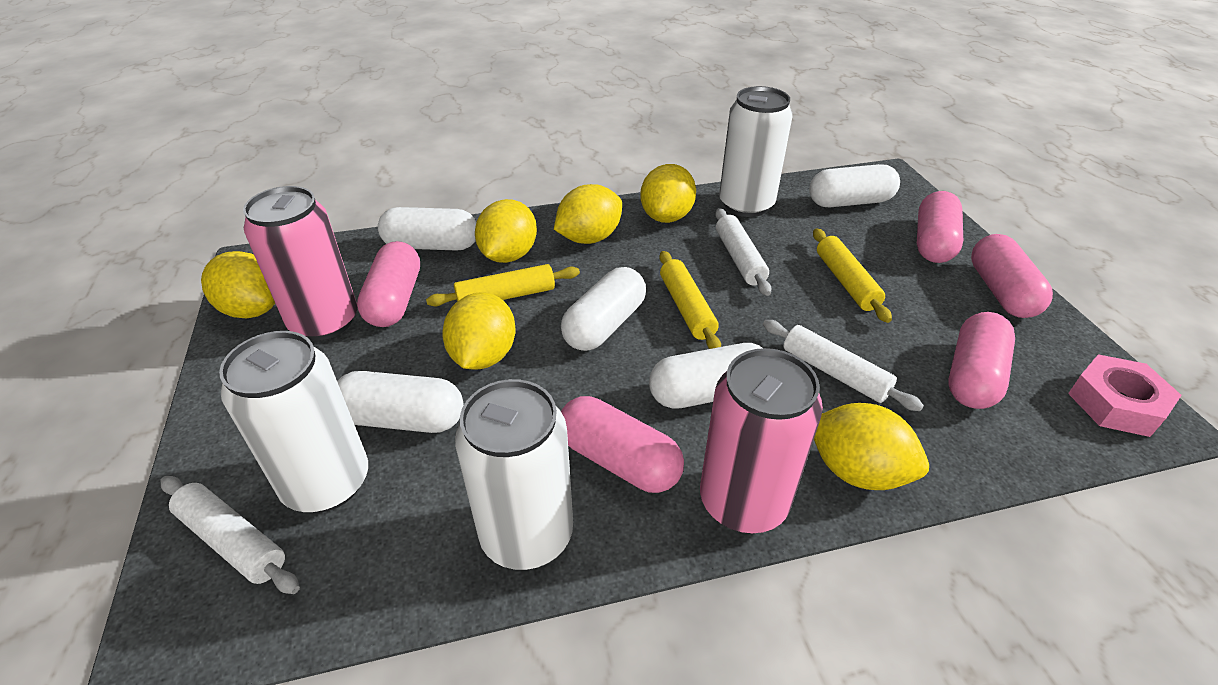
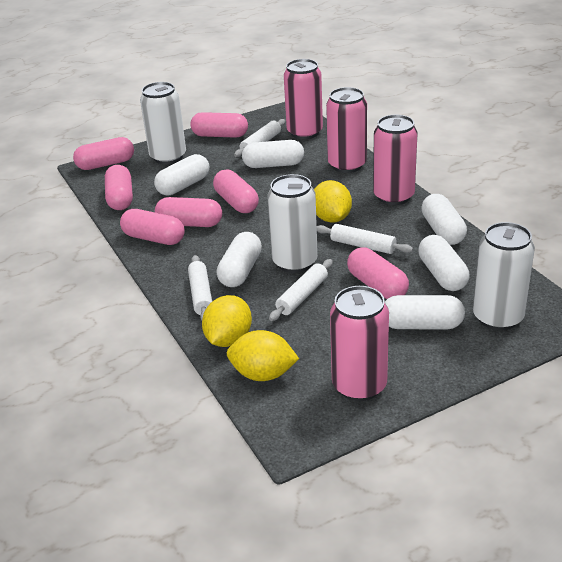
pink can: 2 -> 4
pink capsule: 5 -> 7
pink nut: 1 -> 0
white capsule: 5 -> 6
white rolling pin: 3 -> 4
yellow lemon: 6 -> 3
yellow rolling pin: 3 -> 0

